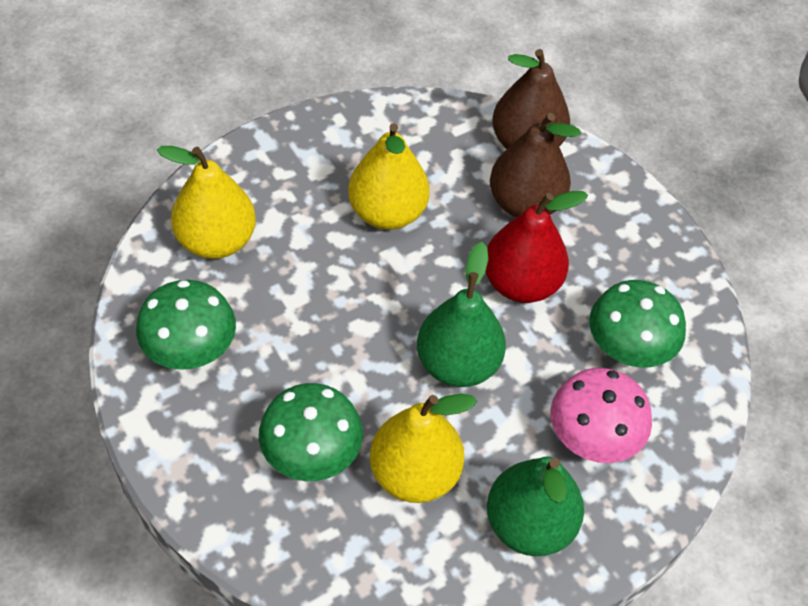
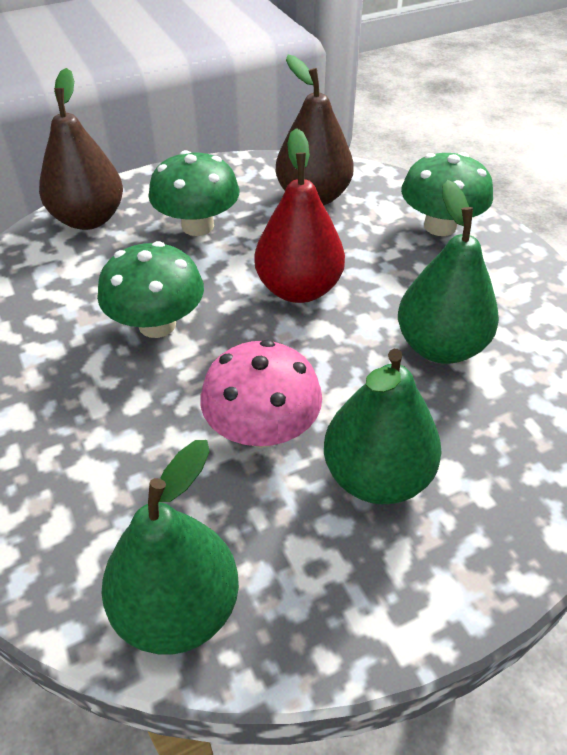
green pear: 2 -> 3
yellow pear: 3 -> 0

